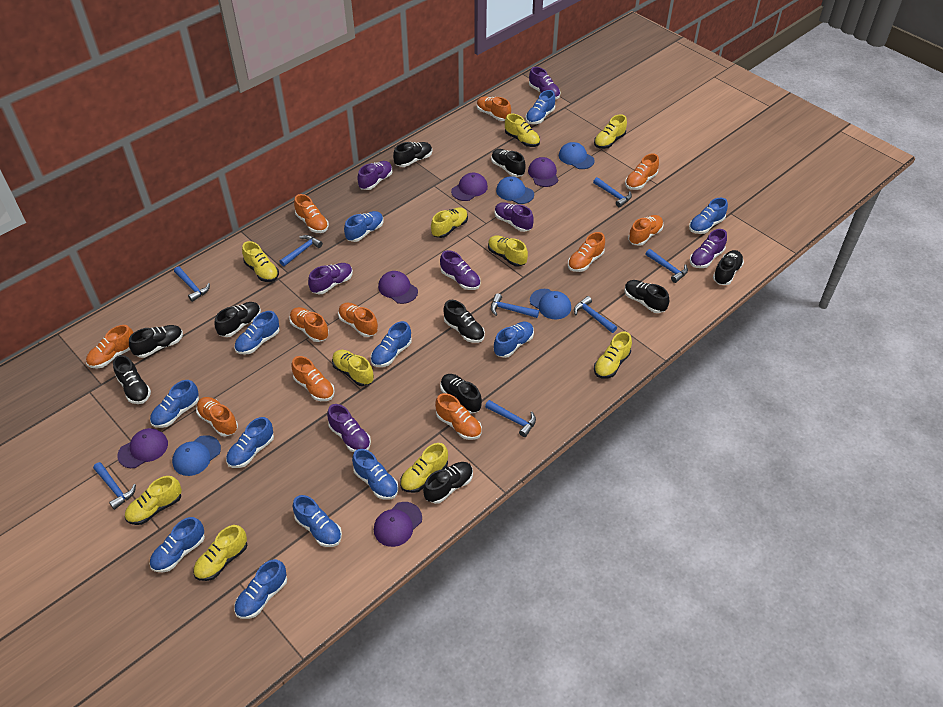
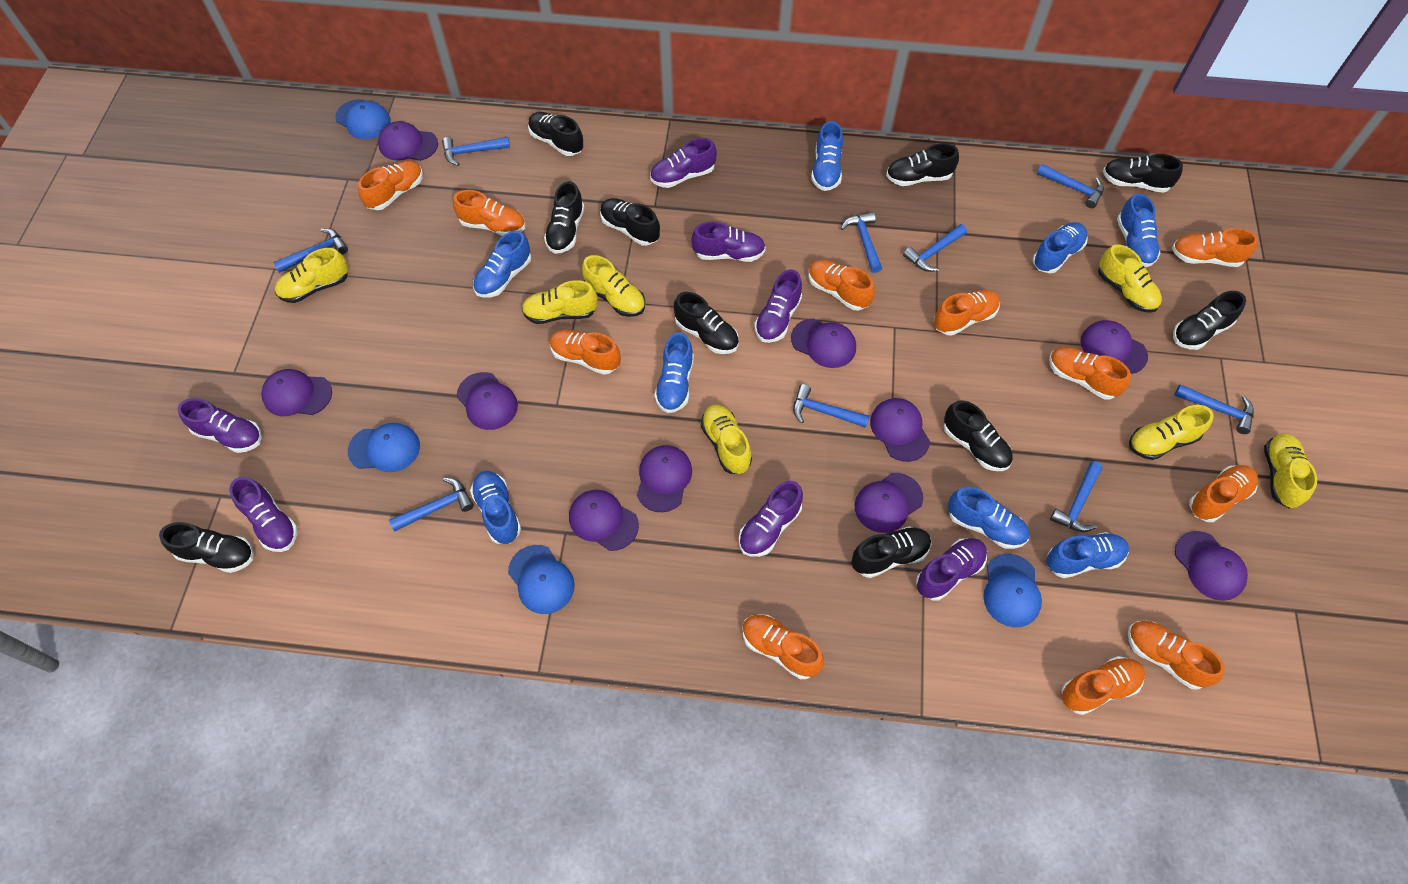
blue hammer: 8 -> 9
blue shoe: 12 -> 8
purple cap: 5 -> 10
yellow shoe: 10 -> 7

